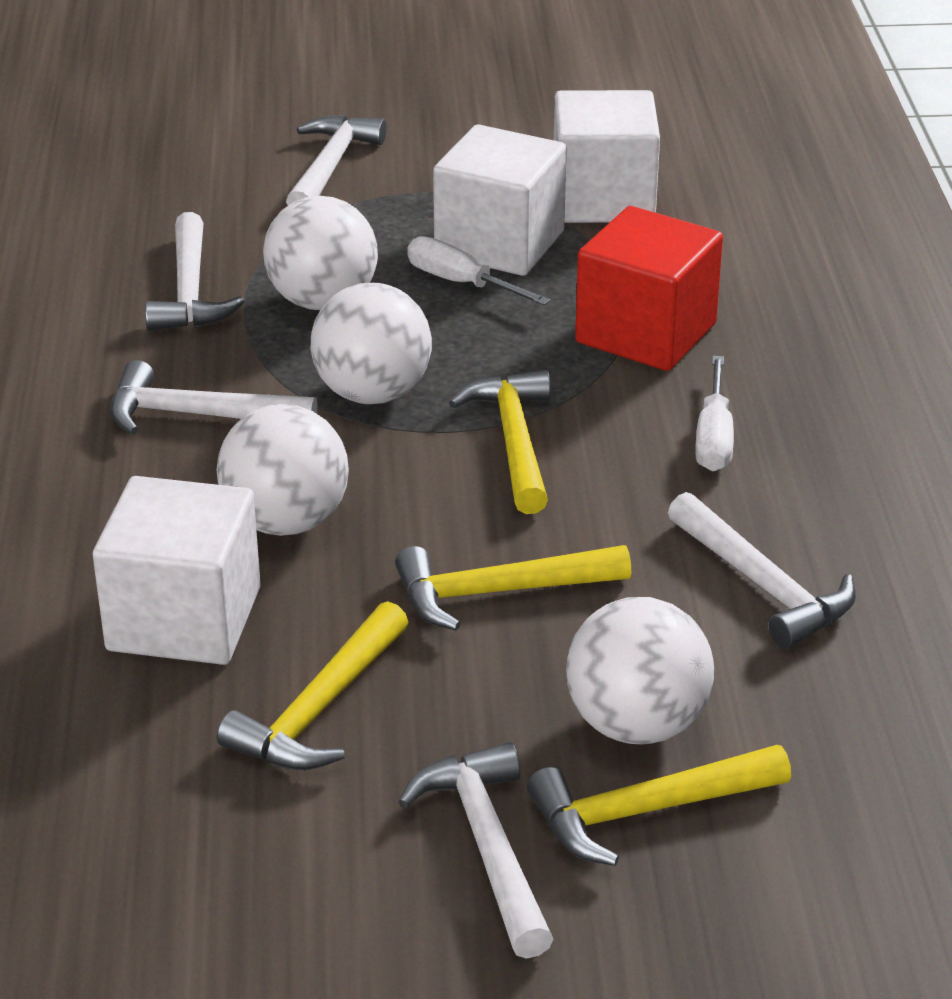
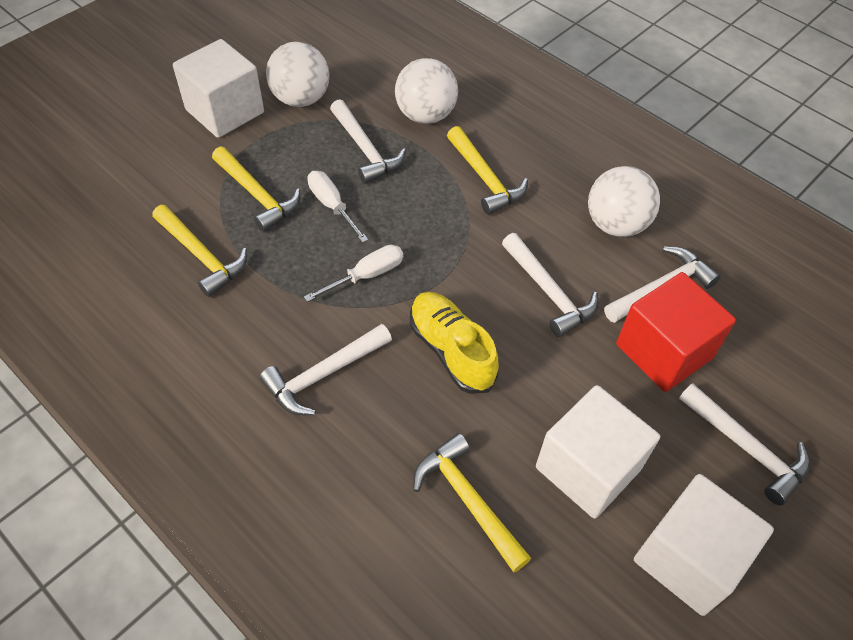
white ball: 4 -> 3
yellow shoe: 0 -> 1

